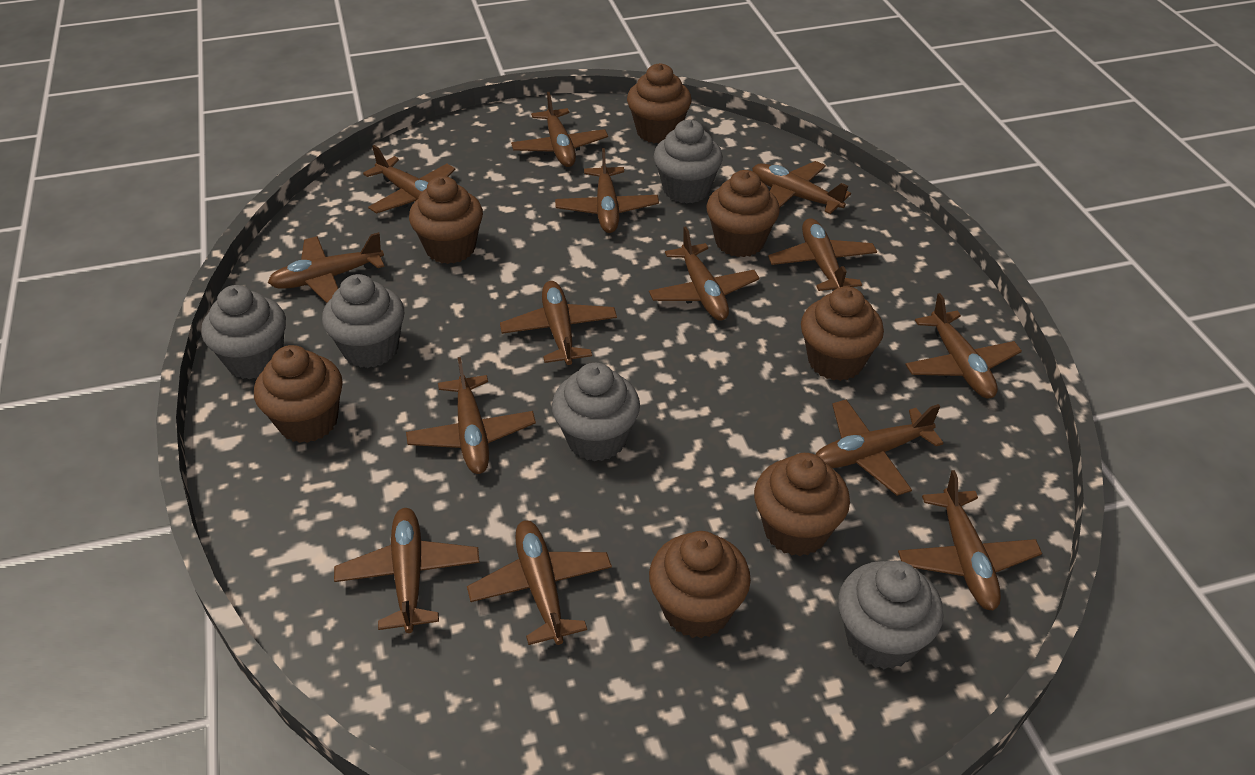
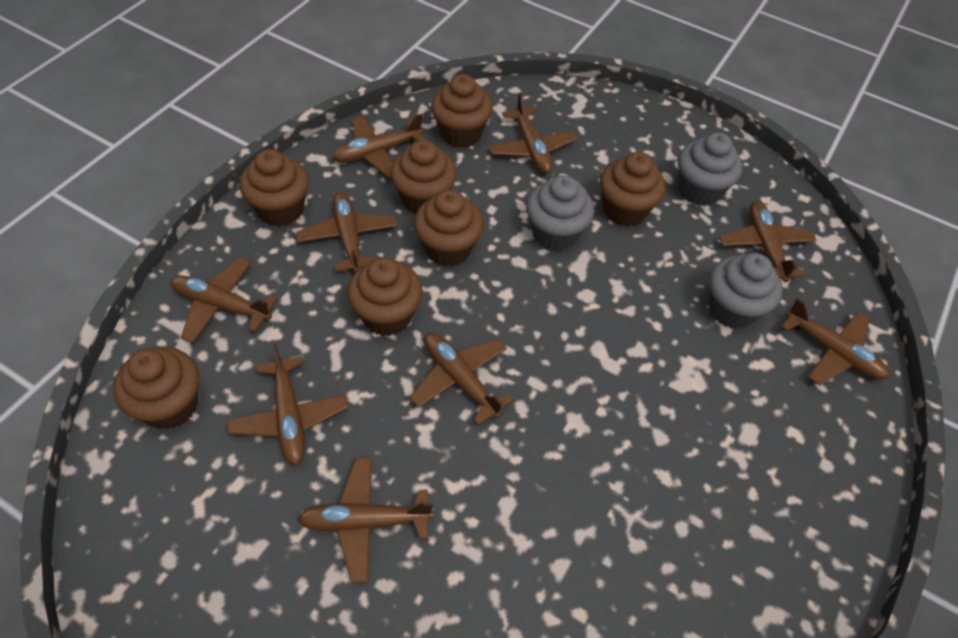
brown plane: 14 -> 9
grey cupcake: 5 -> 3

